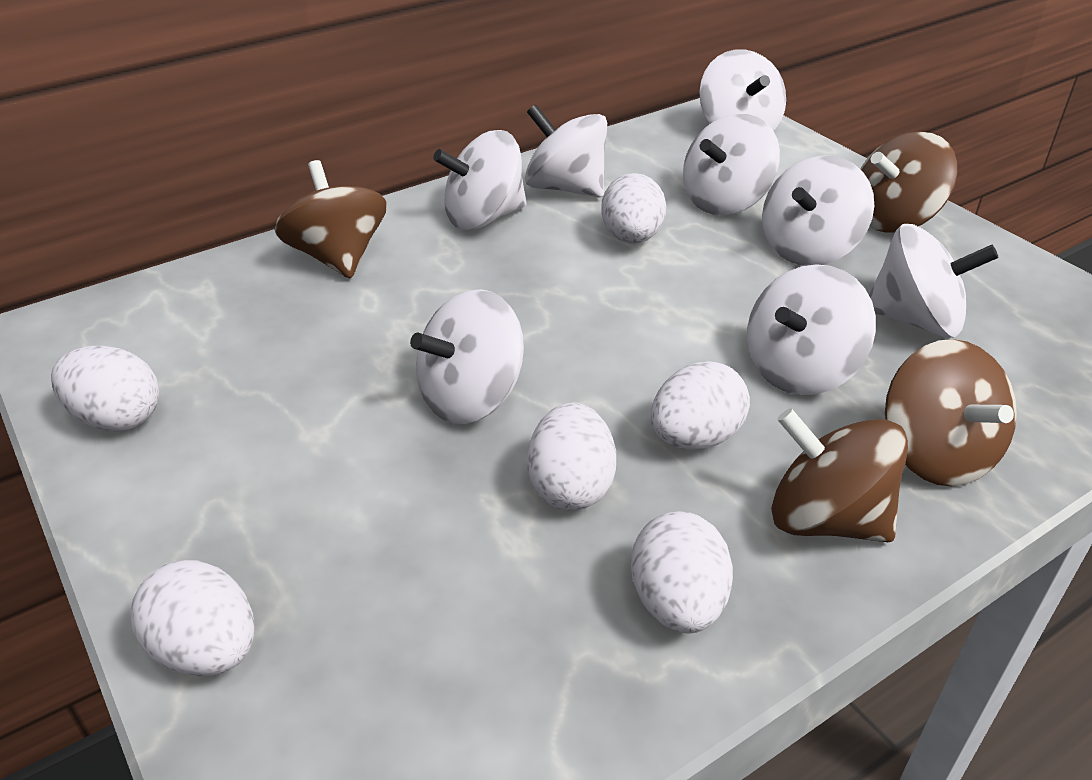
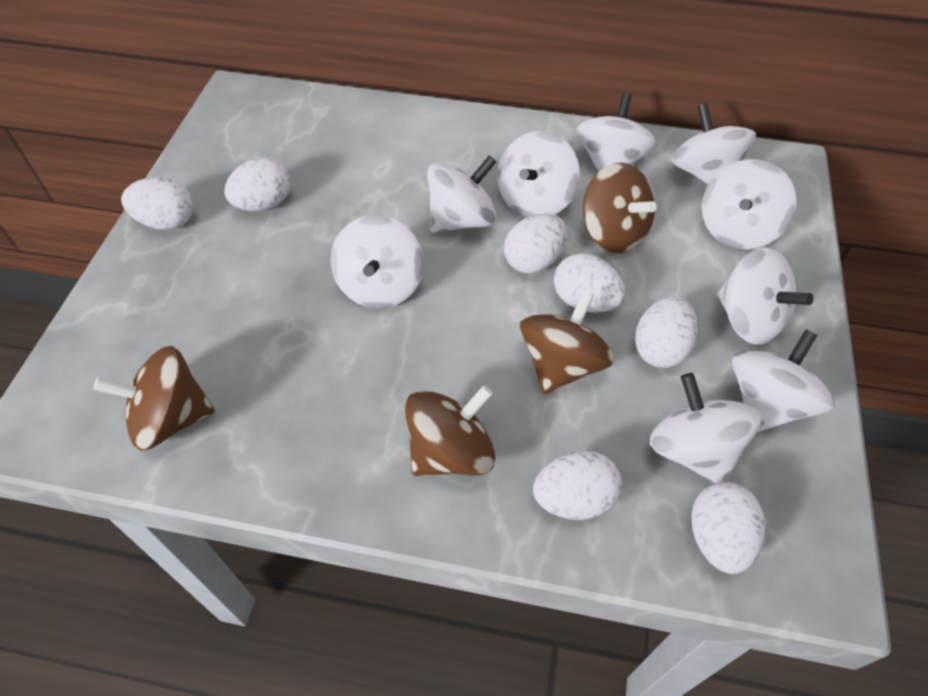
white egg: 6 -> 7
white spinning top: 8 -> 9

